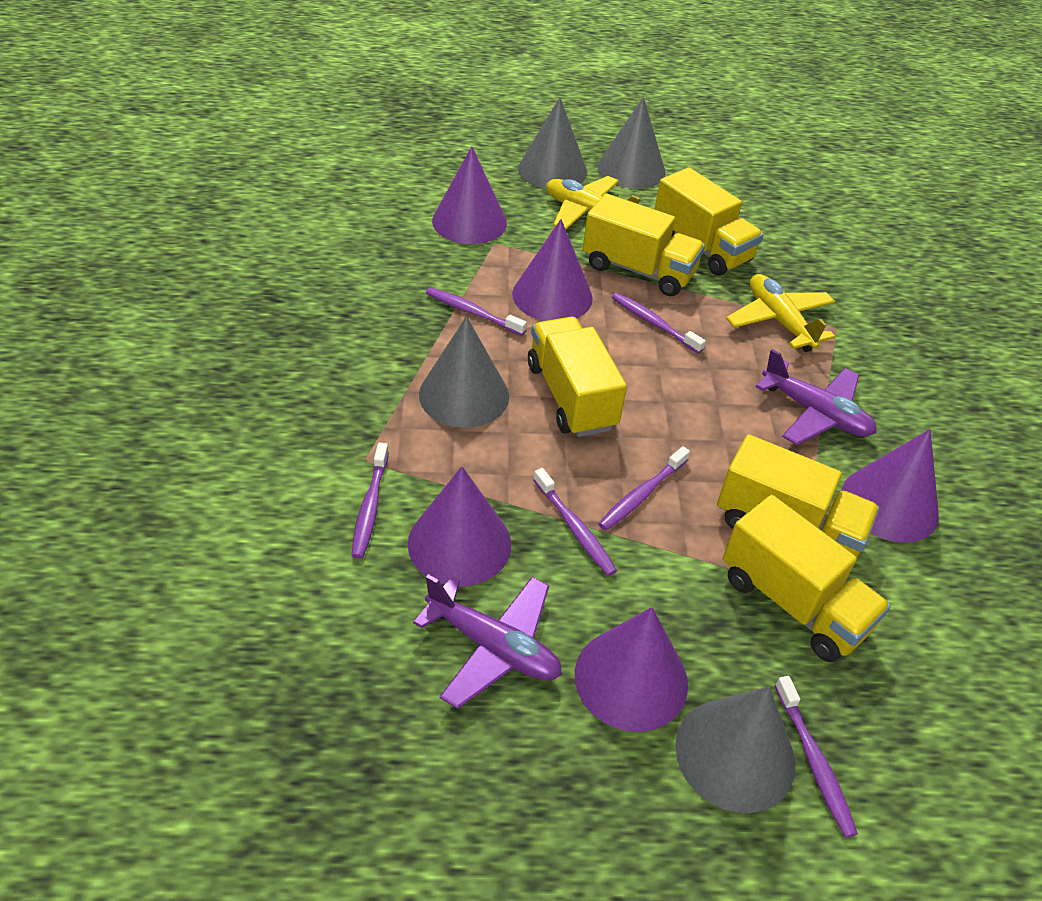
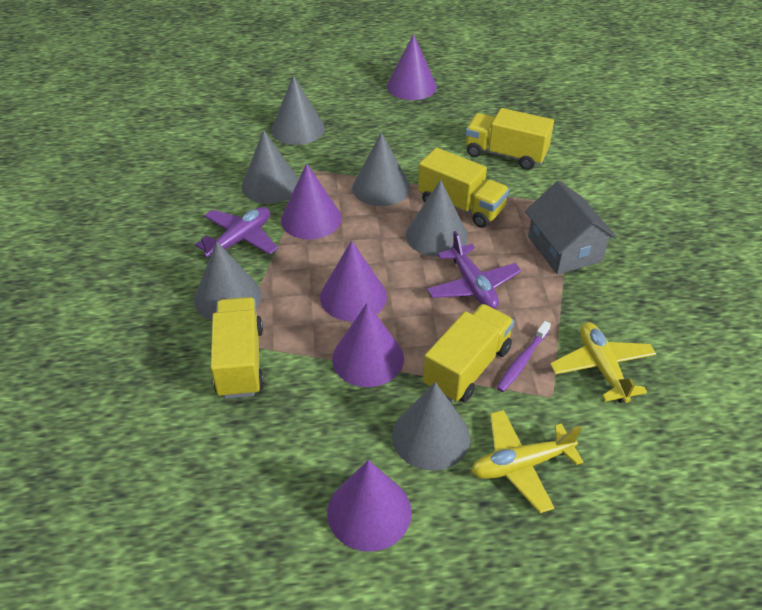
grey cone: 4 -> 6
grey house: 0 -> 1
purple toothbrush: 6 -> 1
yellow truck: 5 -> 4

